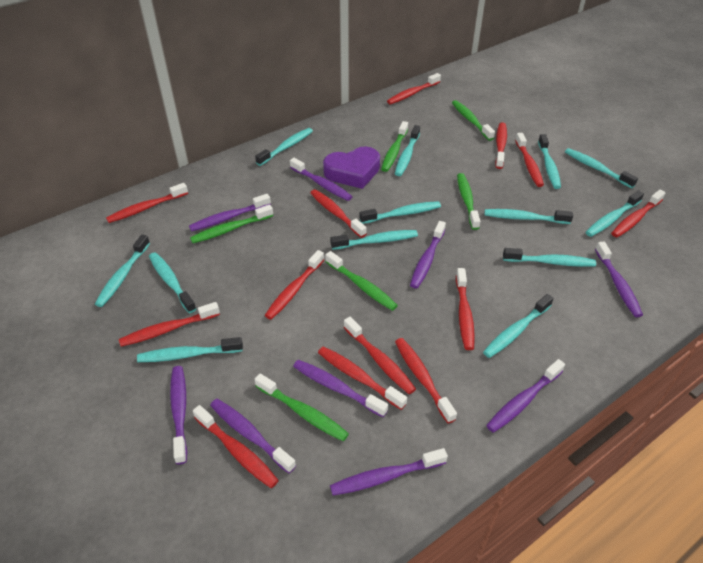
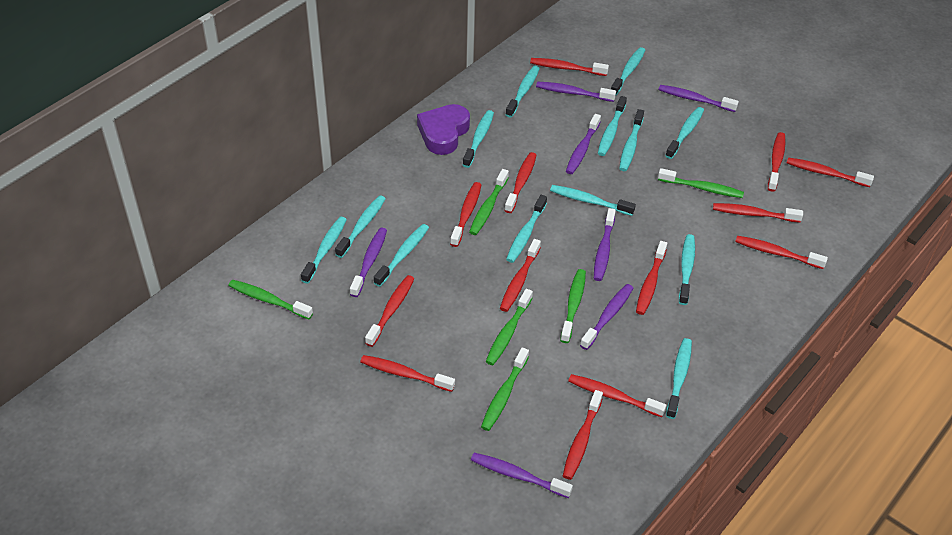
purple toothbrush: 9 -> 7

